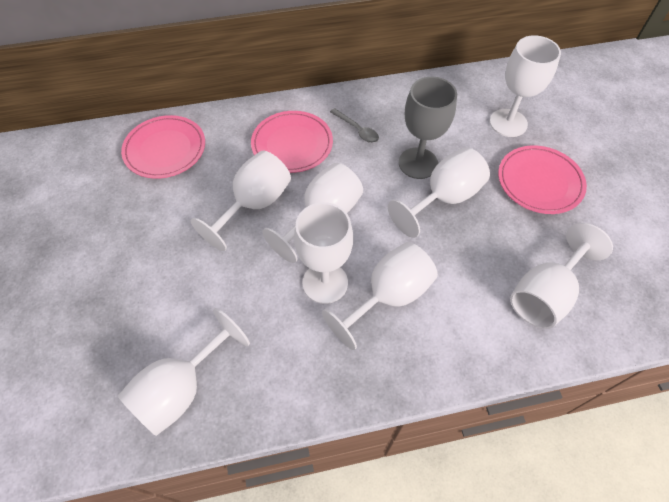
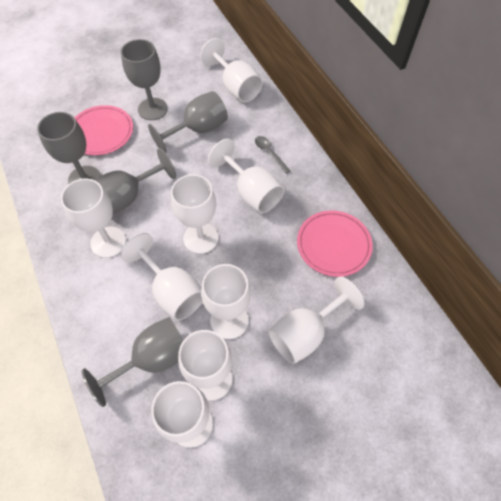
grey goblet: 1 -> 5
pink plate: 3 -> 2
white goblet: 8 -> 9

